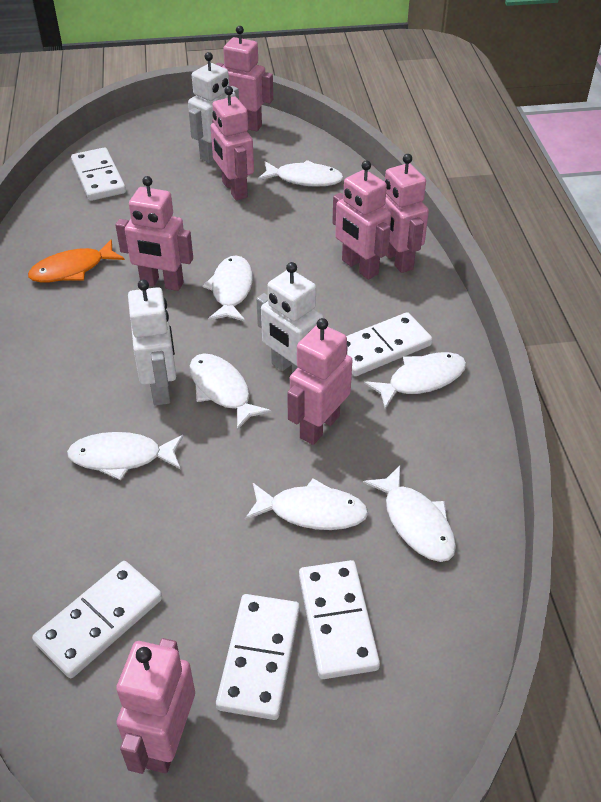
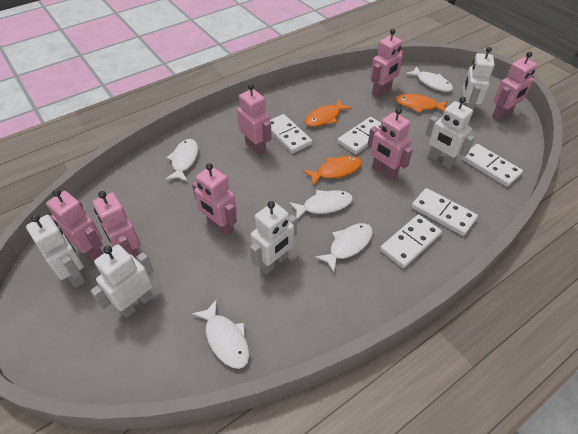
orange fish: 1 -> 3
white fish: 7 -> 5
white robot: 3 -> 5

